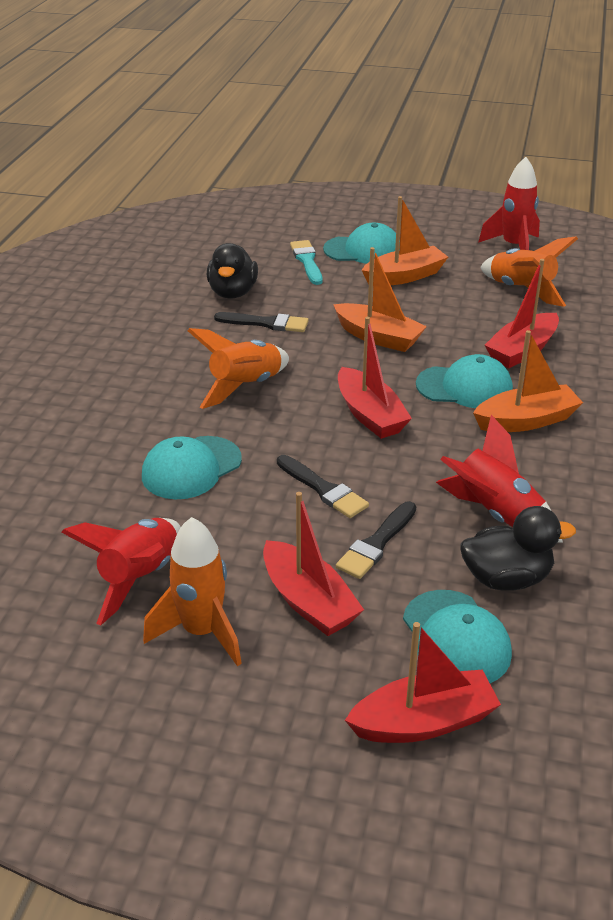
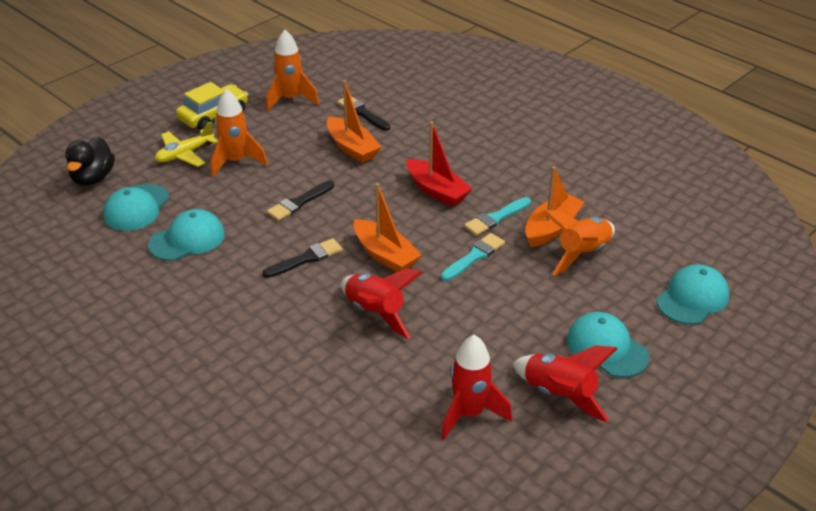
black duck: 2 -> 1
red boat: 4 -> 1
turquoise brush: 1 -> 2
yellow car: 0 -> 1
yellow plane: 0 -> 1

